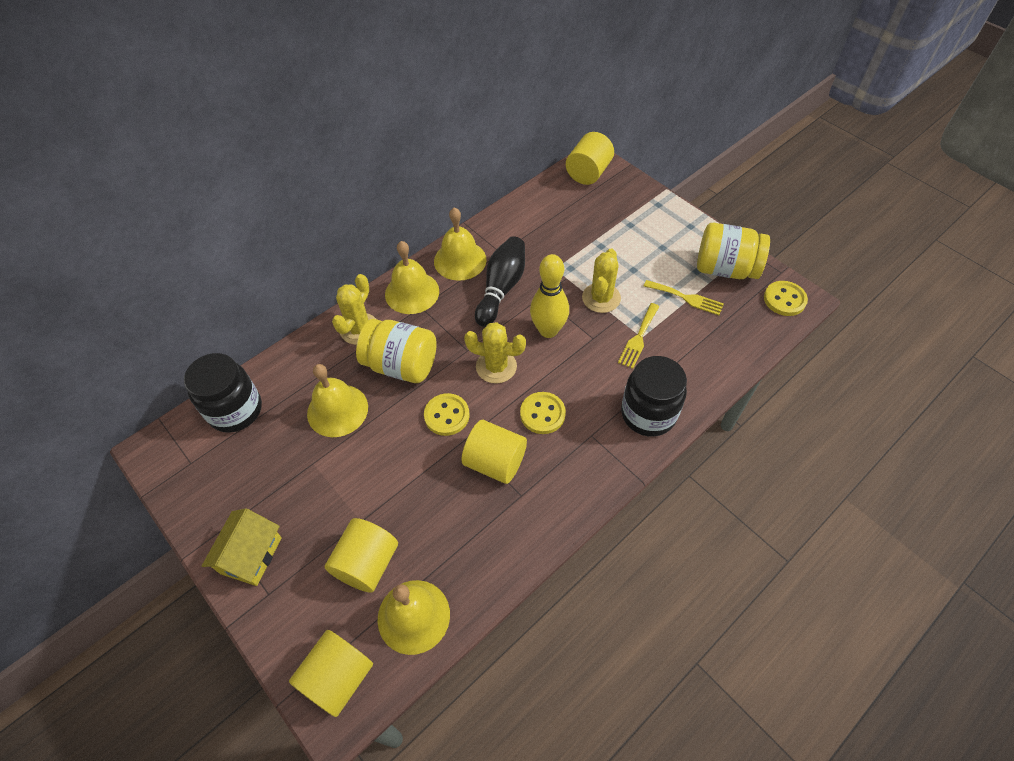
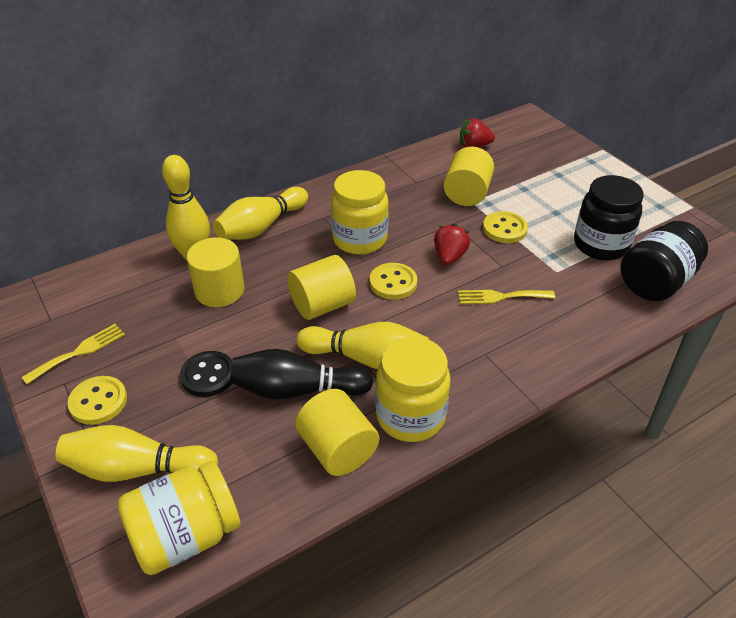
black button: 0 -> 1
red strawberry: 0 -> 2
yellow bell: 4 -> 0
yellow bowling pin: 1 -> 4
yellow cactus: 3 -> 0
yellow house: 1 -> 0
yellow jar: 2 -> 3

